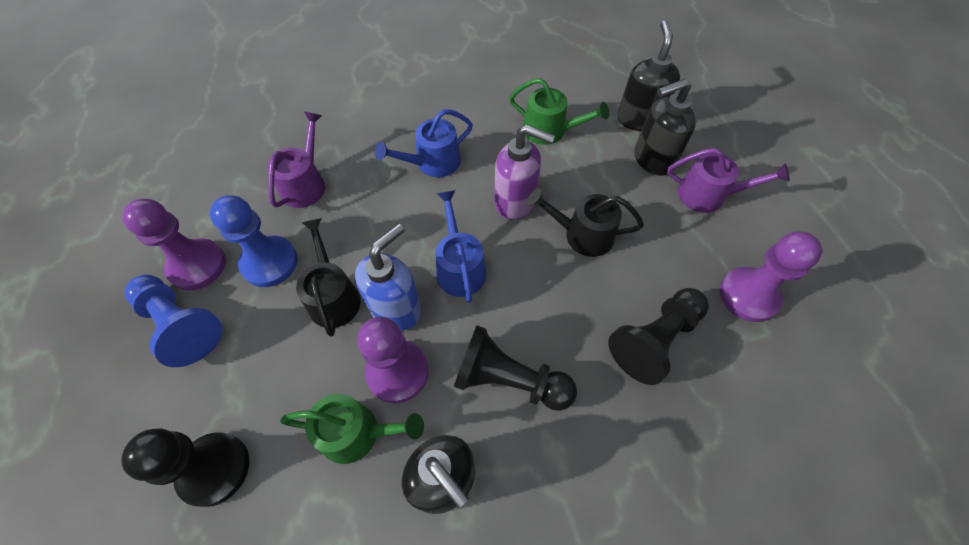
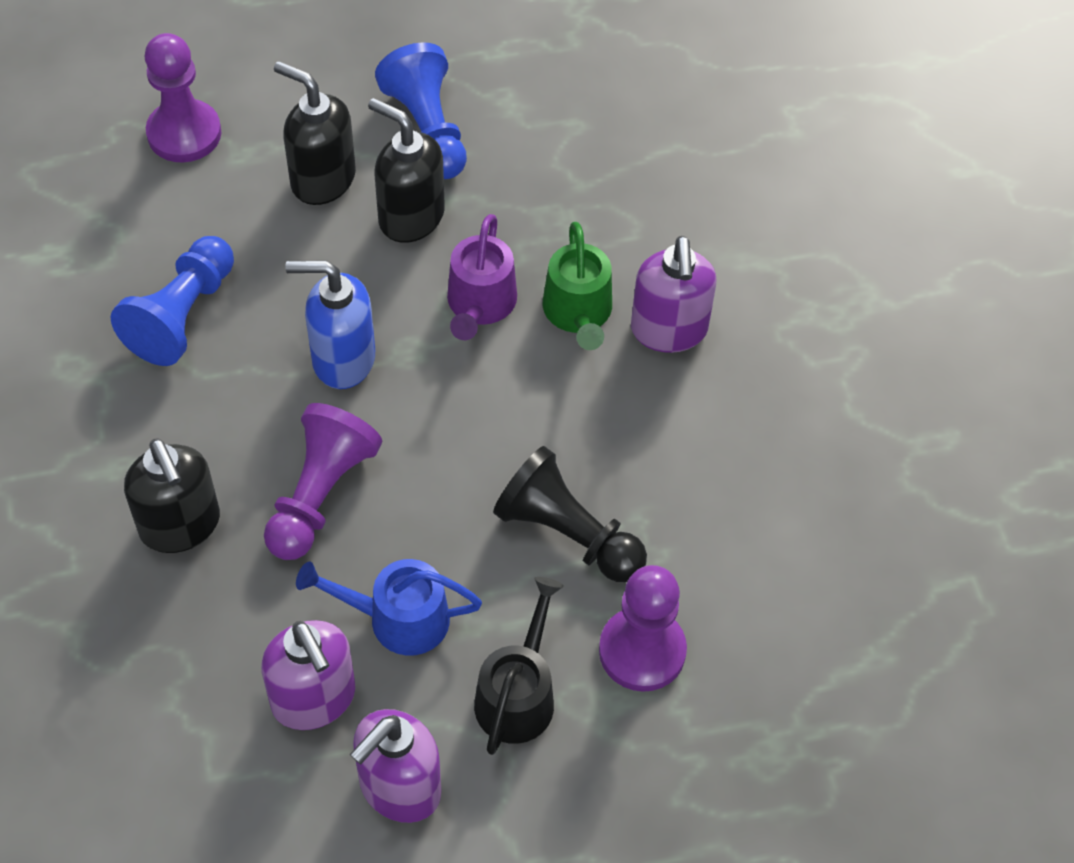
black pawn: 3 -> 1
black watering can: 2 -> 1
blue watering can: 2 -> 1
green watering can: 2 -> 1
purple soap dispenser: 1 -> 3
purple watering can: 2 -> 1

